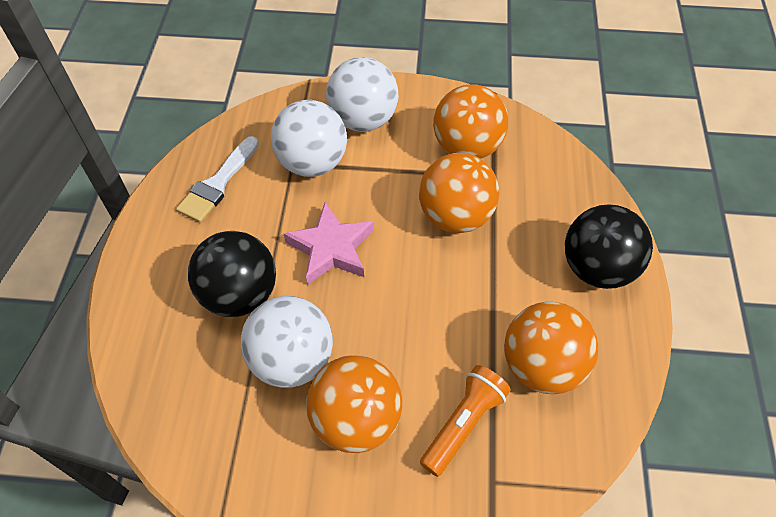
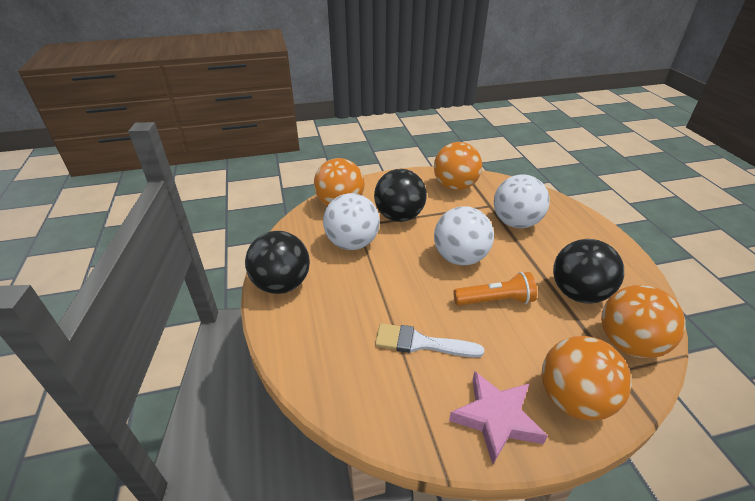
black ball: 2 -> 3

